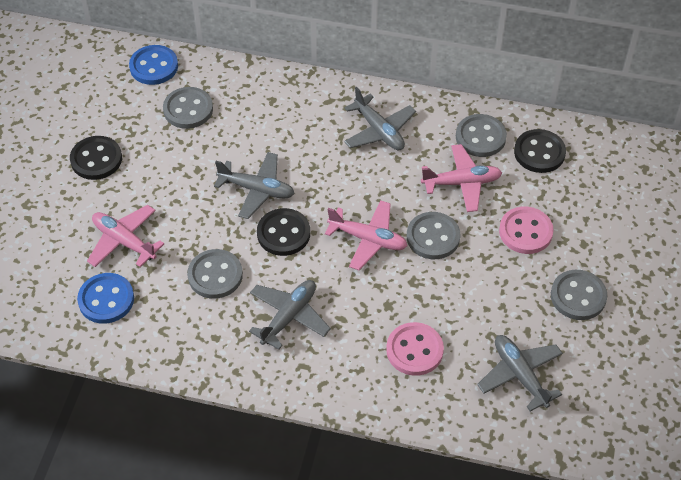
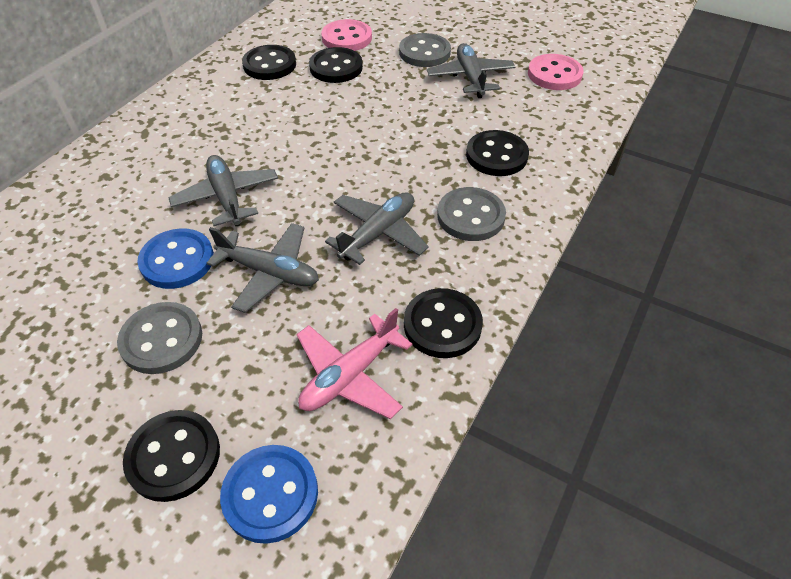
black button: 3 -> 5
grey button: 5 -> 3
pink plane: 3 -> 1

